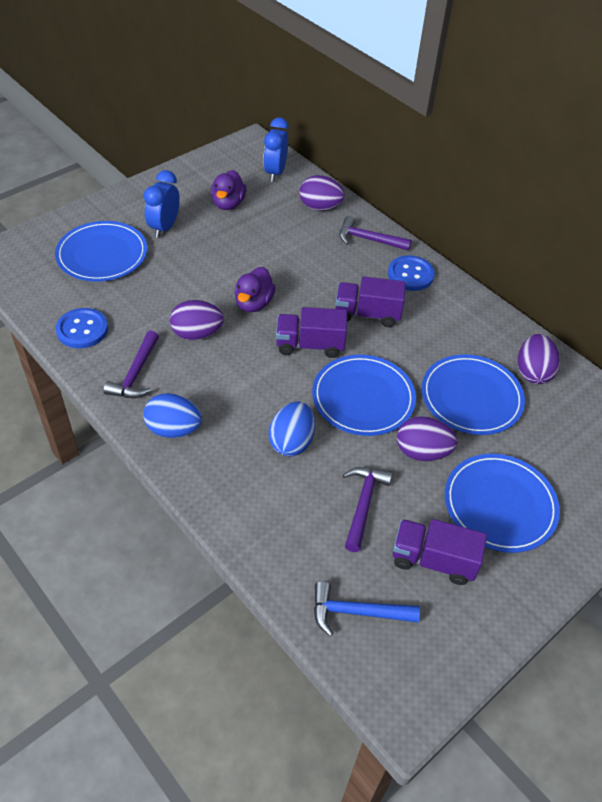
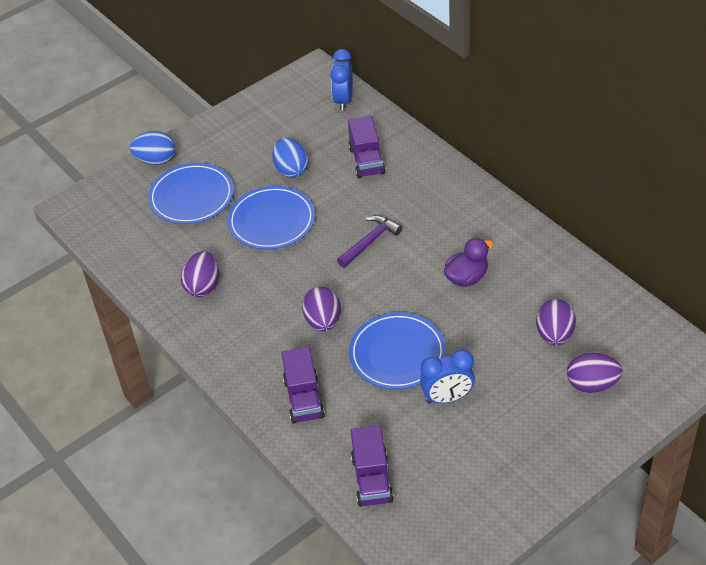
blue button: 2 -> 0
blue hammer: 1 -> 0
blue plate: 4 -> 3
purple duck: 2 -> 1
purple hammer: 3 -> 1

